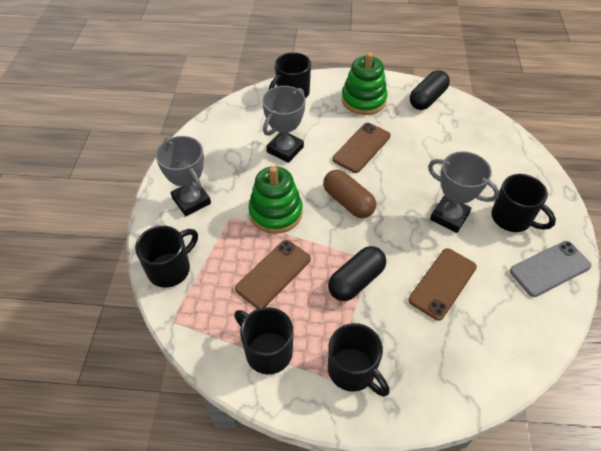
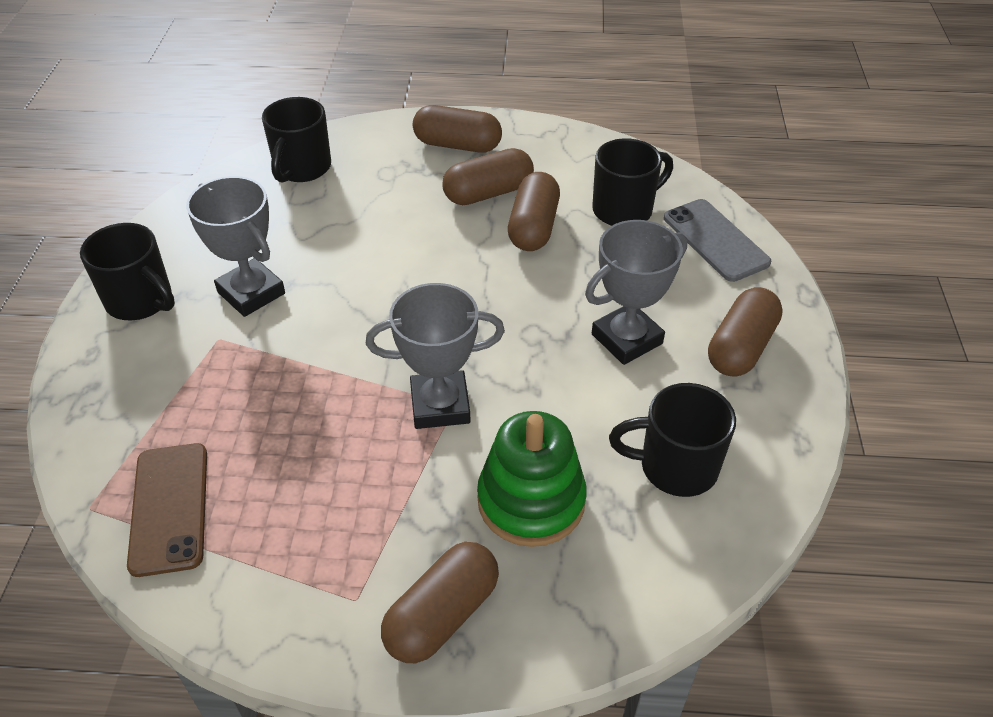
black capsule: 2 -> 0
black mug: 5 -> 4
brown capsule: 1 -> 5
brown phone: 3 -> 1
green stacking toy: 2 -> 1

